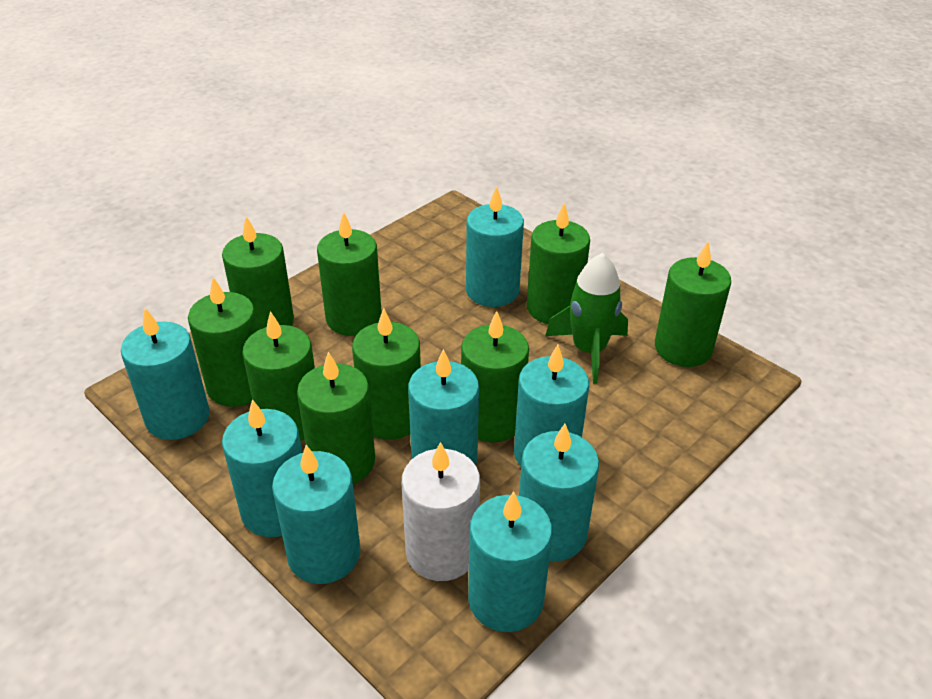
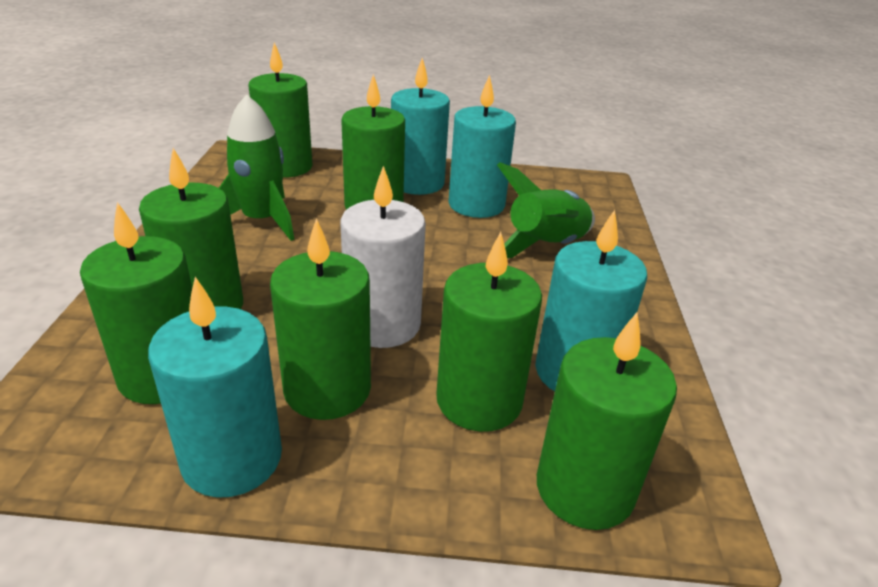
green candle: 9 -> 7
green rocket: 1 -> 2
turquoise candle: 8 -> 4

